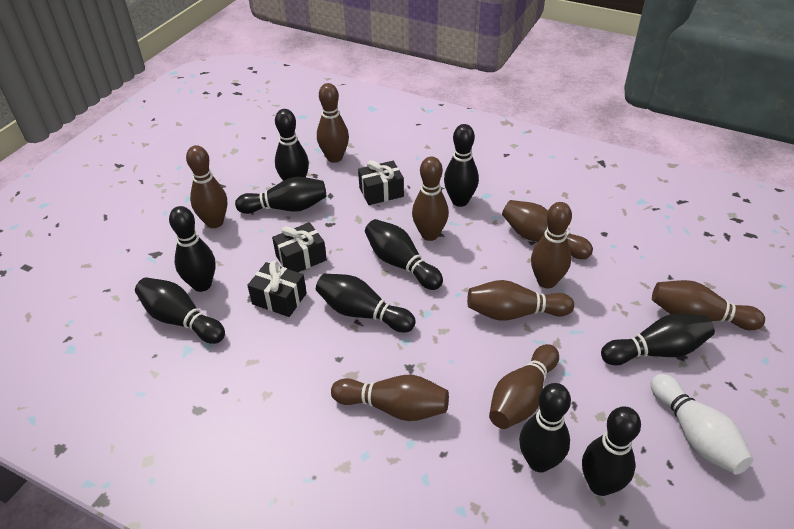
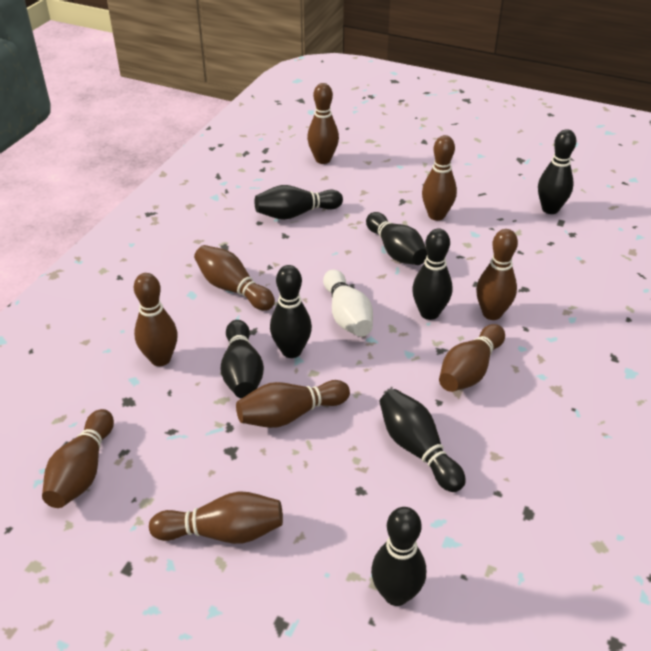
black bowling pin: 10 -> 8
black gift: 3 -> 0

